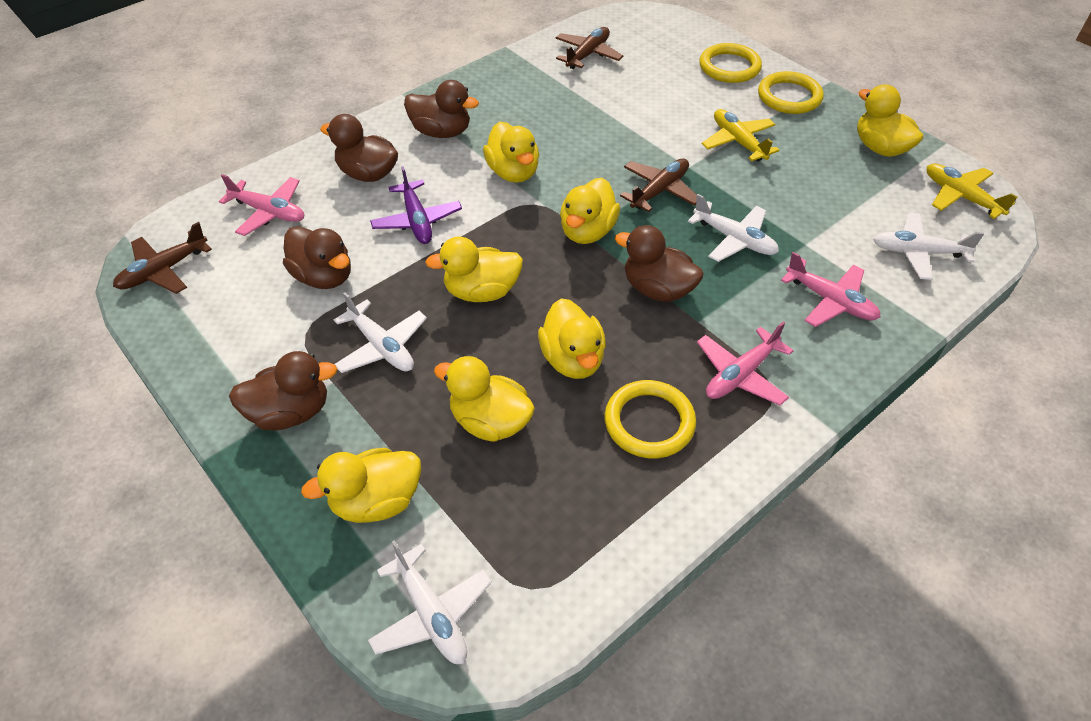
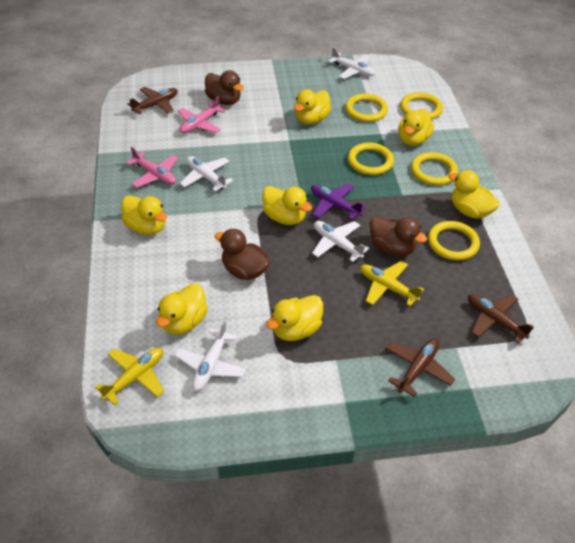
brown duck: 5 -> 3
pink plane: 3 -> 2
yellow ring: 3 -> 5

